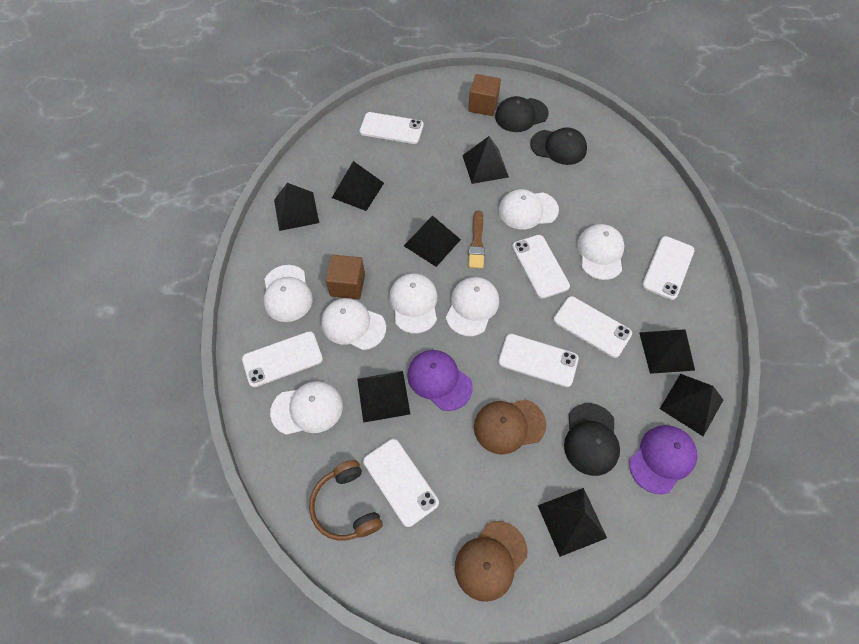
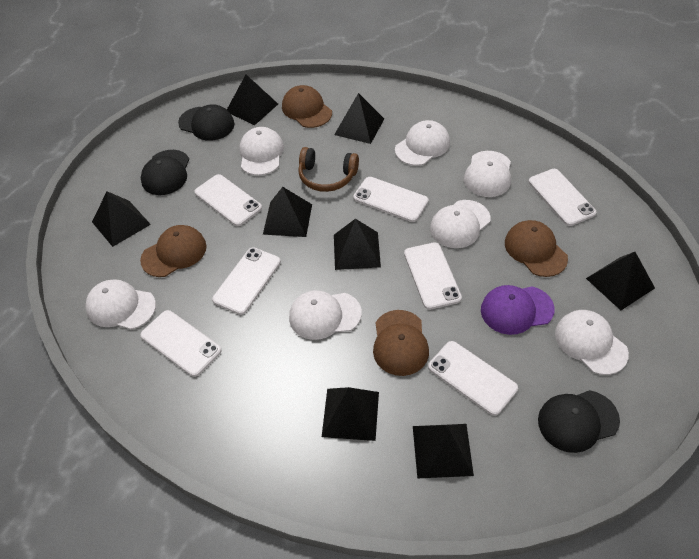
brown brush: 1 -> 0
brown cap: 2 -> 4
brown cube: 2 -> 0
purple cap: 2 -> 1

